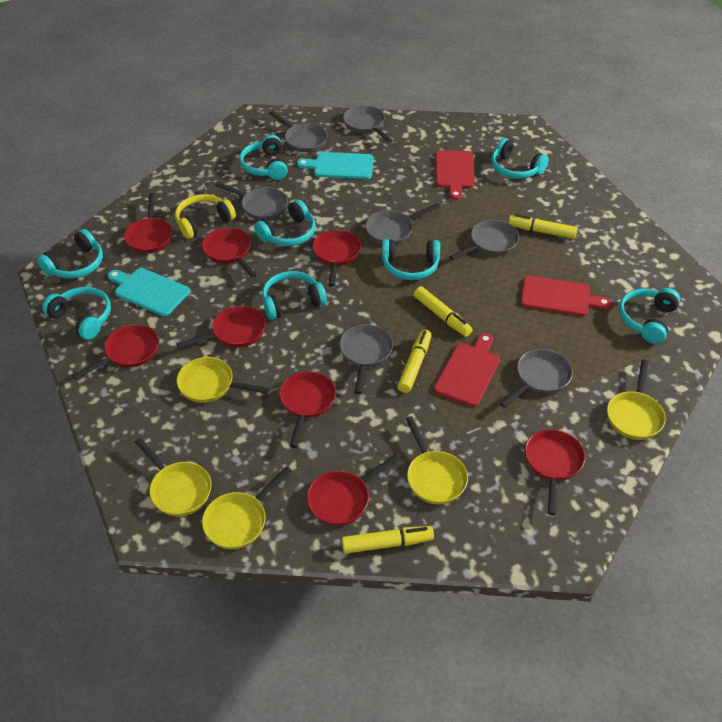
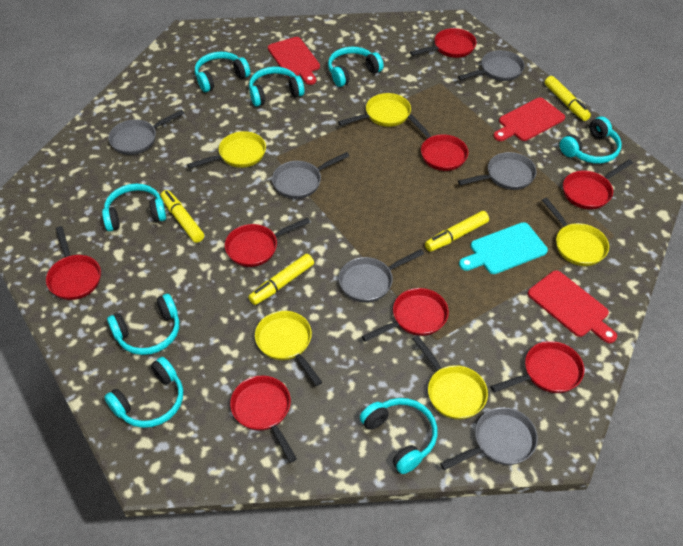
grey pan: 7 -> 6
turquoise cutting board: 2 -> 1
yellow headphones: 1 -> 0

